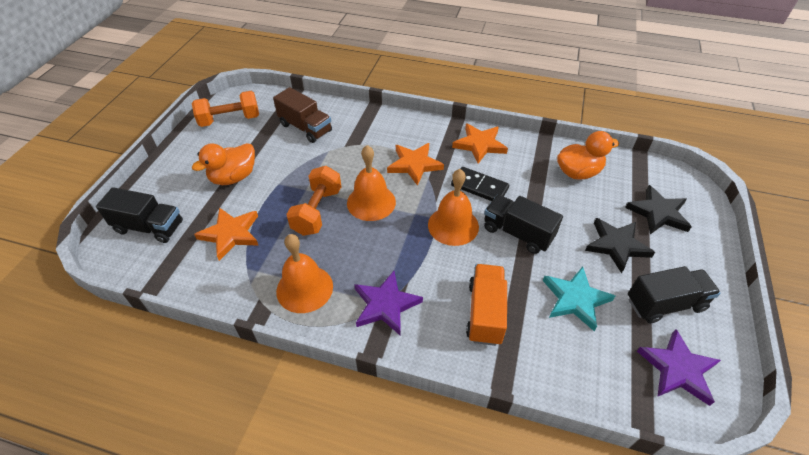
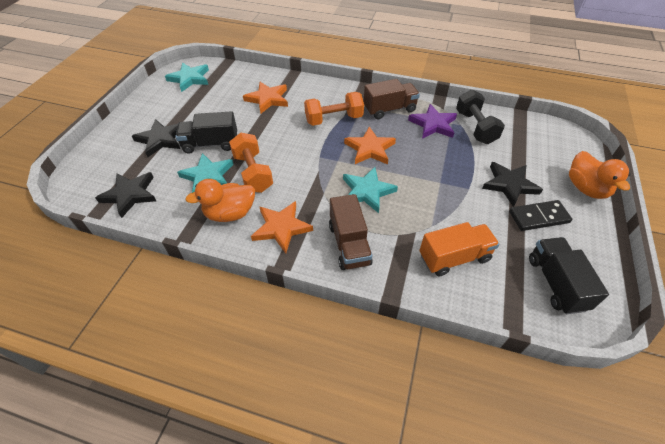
black dumbbell: 0 -> 1
black star: 2 -> 3
black truck: 3 -> 2
brown truck: 1 -> 2
orange bell: 3 -> 0
purple star: 2 -> 1
turquoise star: 1 -> 3

